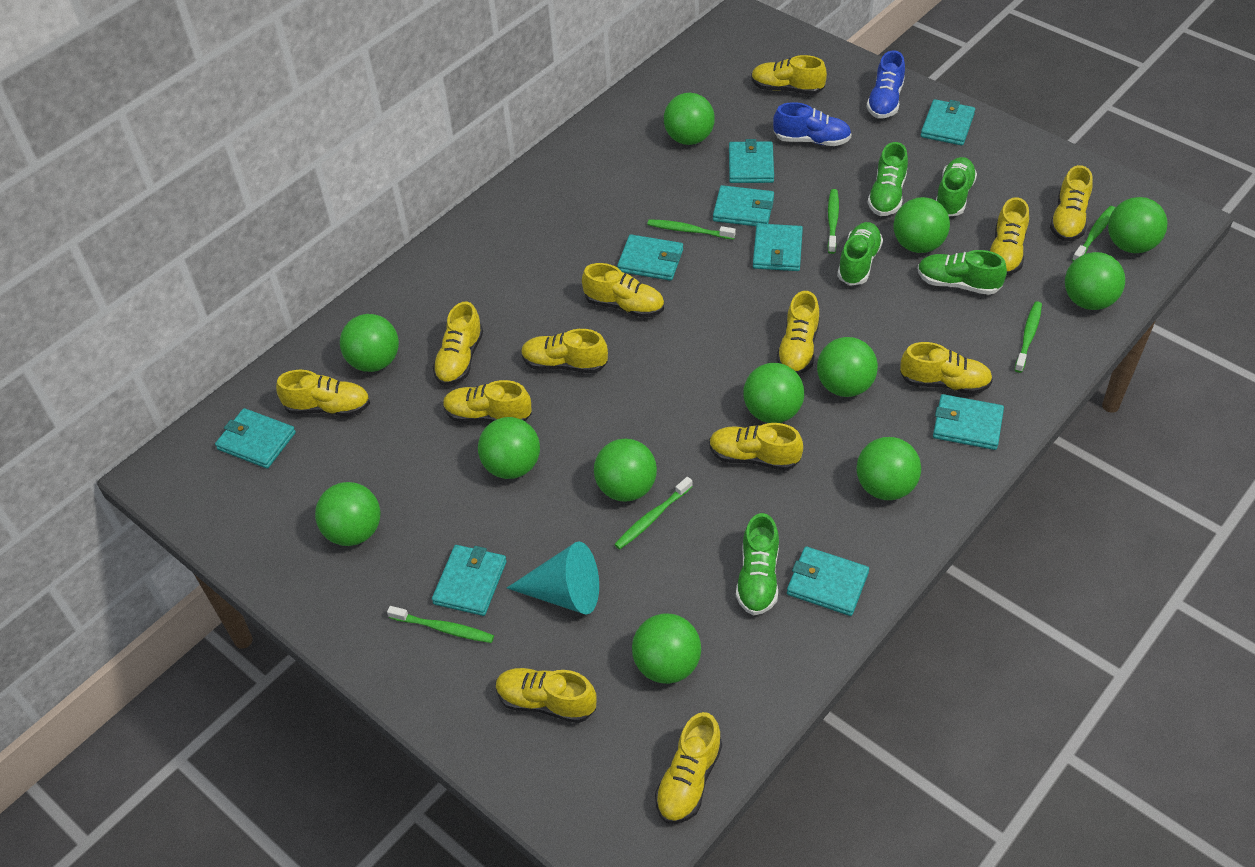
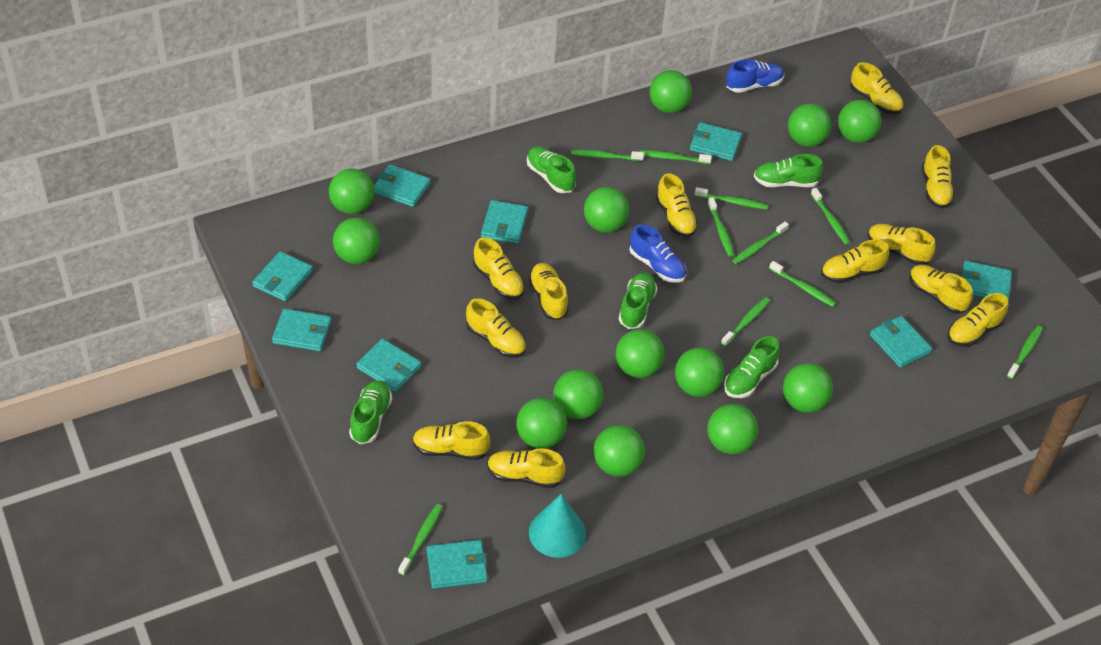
green ball: 12 -> 13
green toothbrush: 6 -> 10
yellow shoe: 13 -> 12

